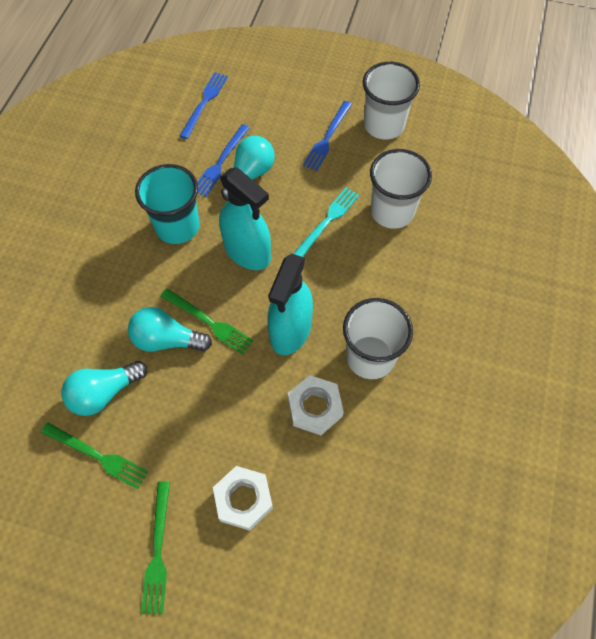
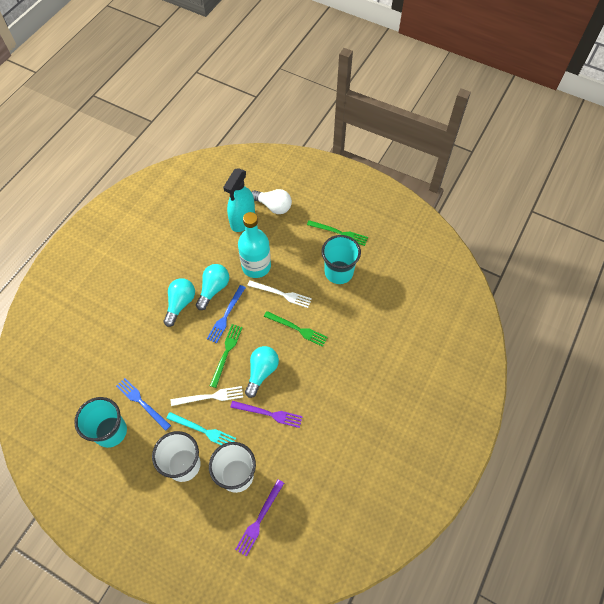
blue fork: 3 -> 2
purple fork: 0 -> 2
turquoise bottle: 0 -> 1
turquoise cup: 1 -> 2
turquoise spray bottle: 2 -> 1
white cup: 3 -> 2
white fork: 0 -> 2
white light bulb: 0 -> 1
white nut: 2 -> 0

